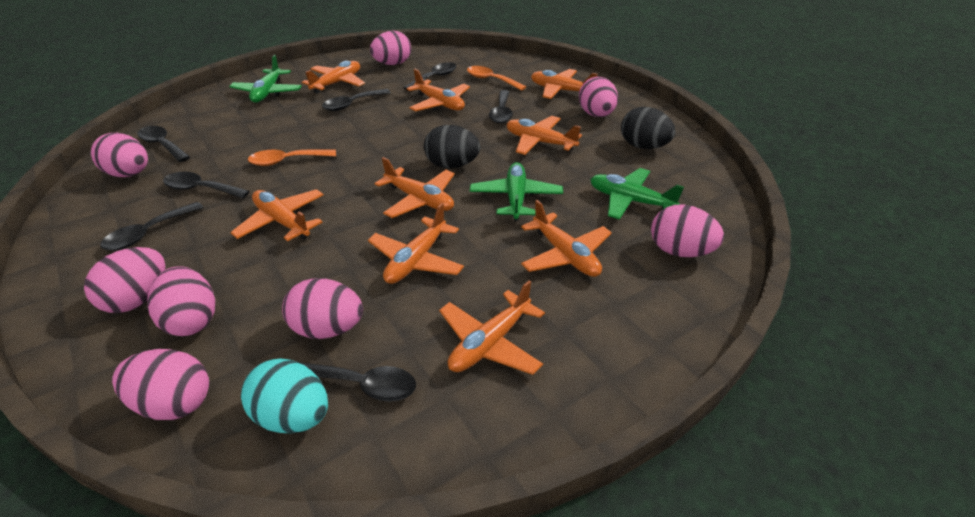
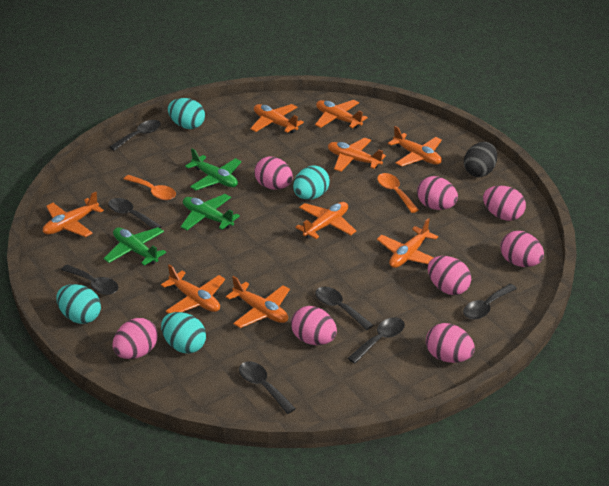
black egg: 2 -> 1
turquoise egg: 1 -> 4

